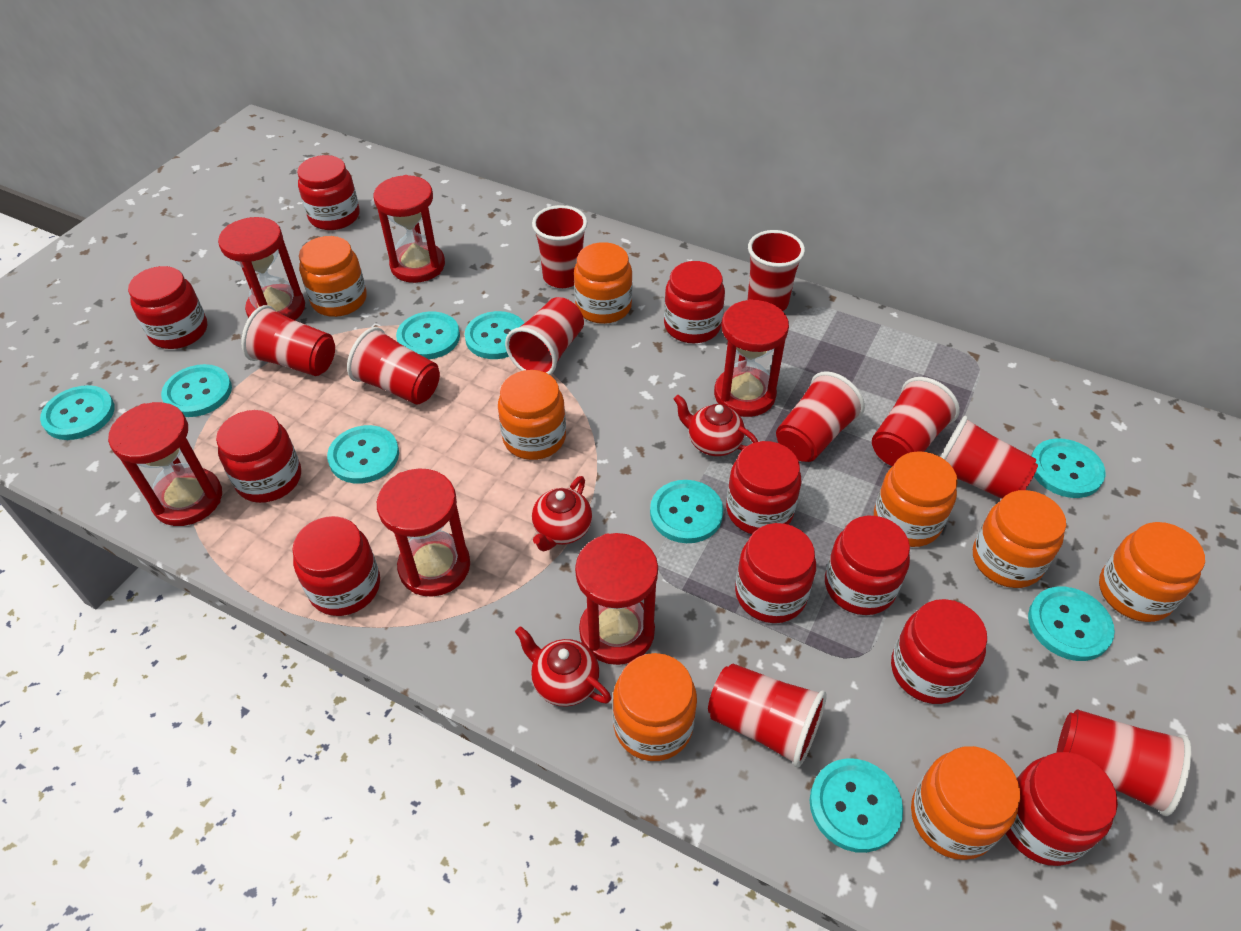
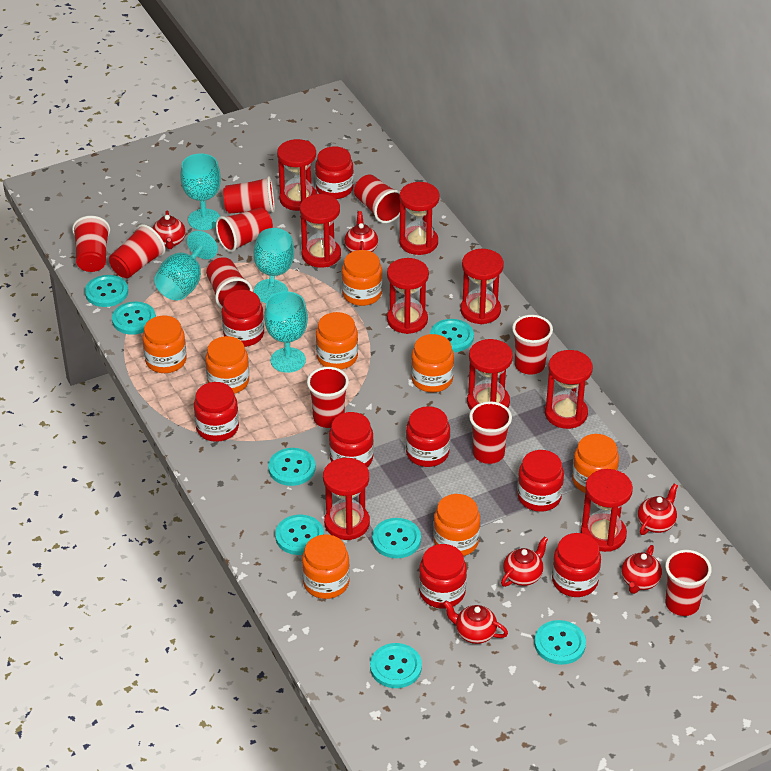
red hourglass: 6 -> 9
red jar: 10 -> 8
red teapot: 3 -> 6
turquoise button: 9 -> 8
turquoise goblet: 0 -> 4

